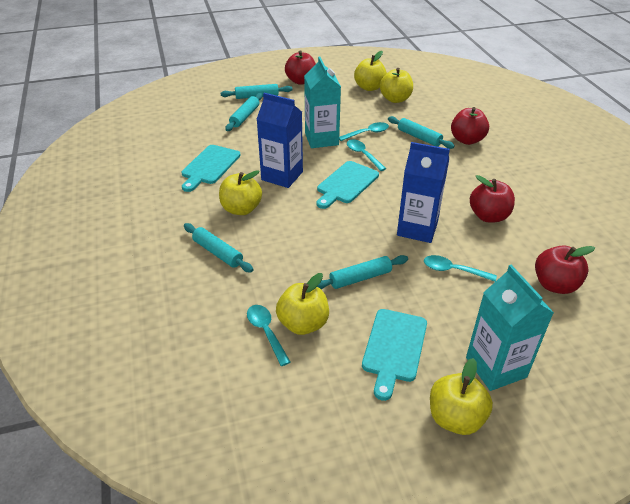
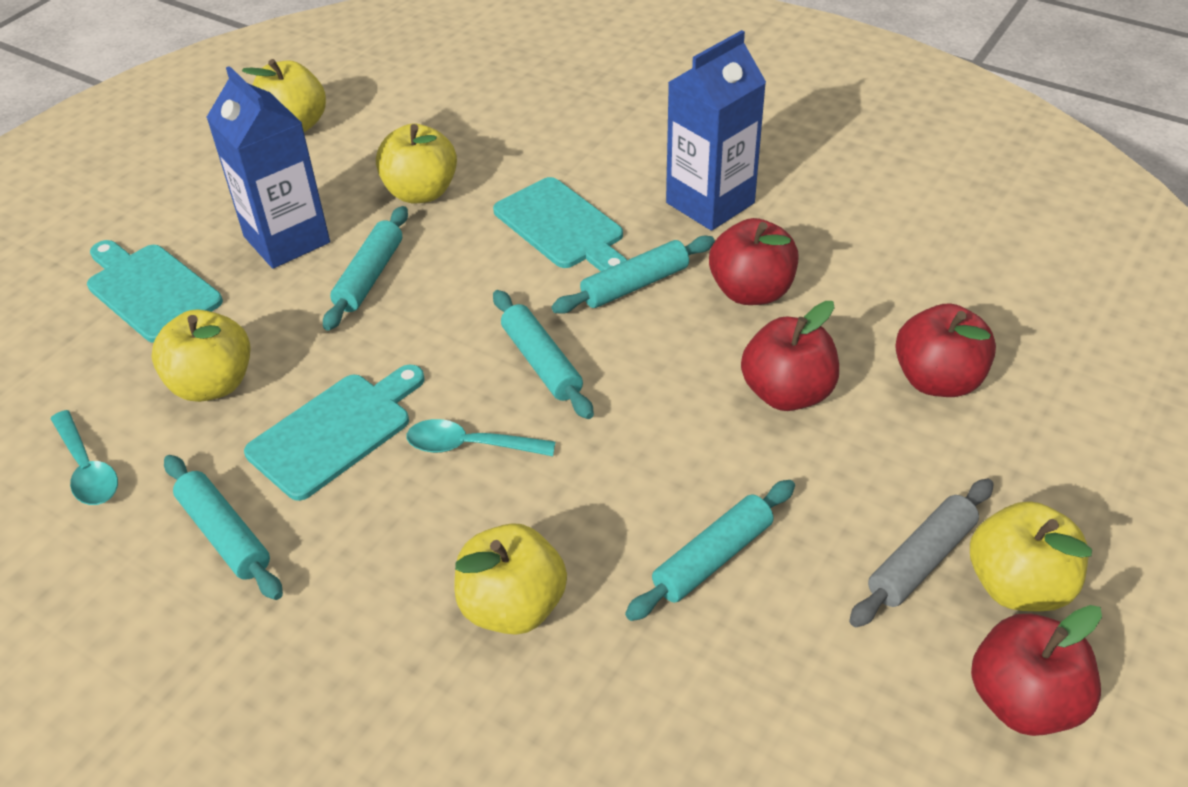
grey rolling pin: 0 -> 1
turquoise carton: 2 -> 0
turquoise spoon: 4 -> 2

